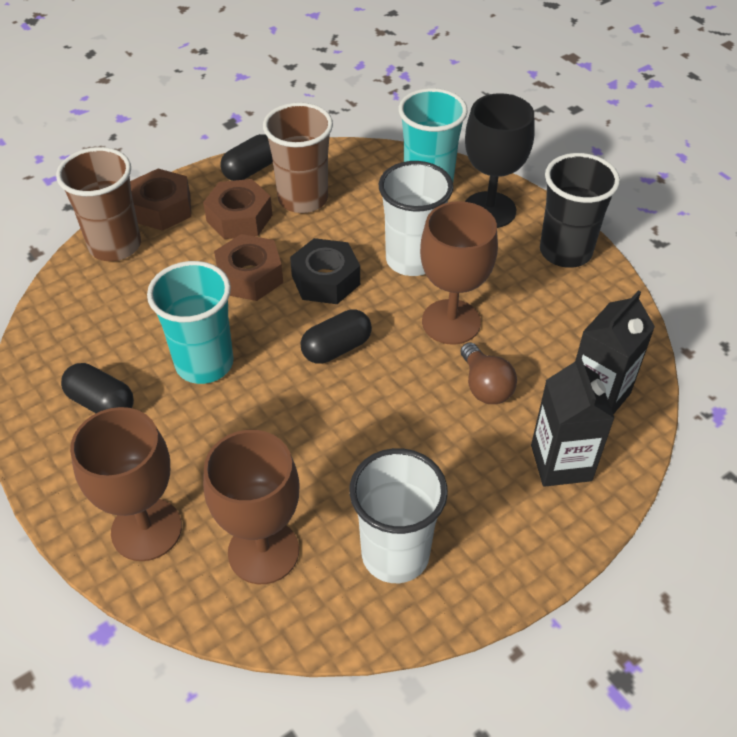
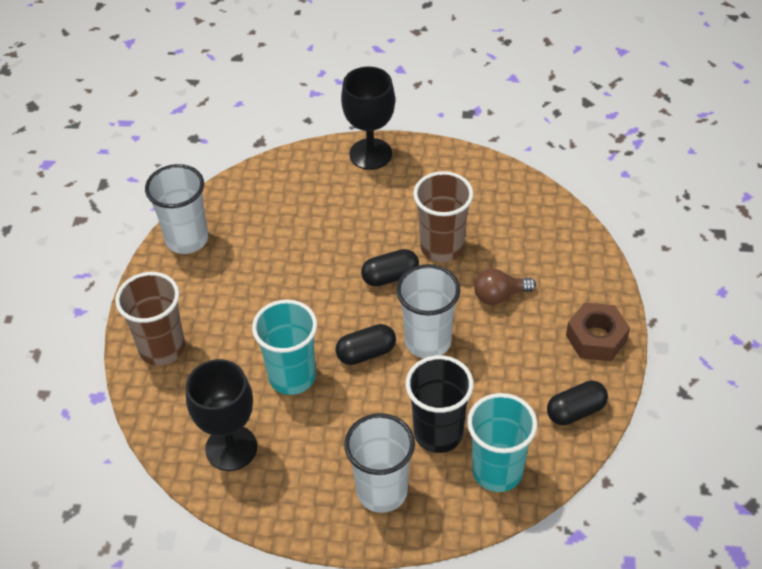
black carton: 2 -> 0
black goblet: 1 -> 2
black nut: 1 -> 0
brown goblet: 3 -> 0
brown nut: 3 -> 1
white cup: 2 -> 3

